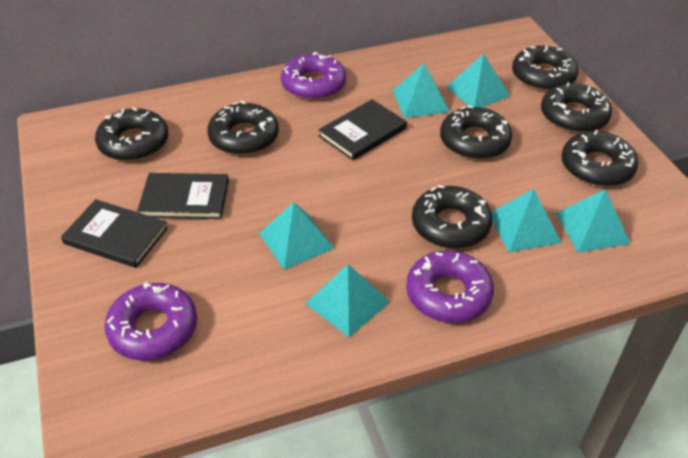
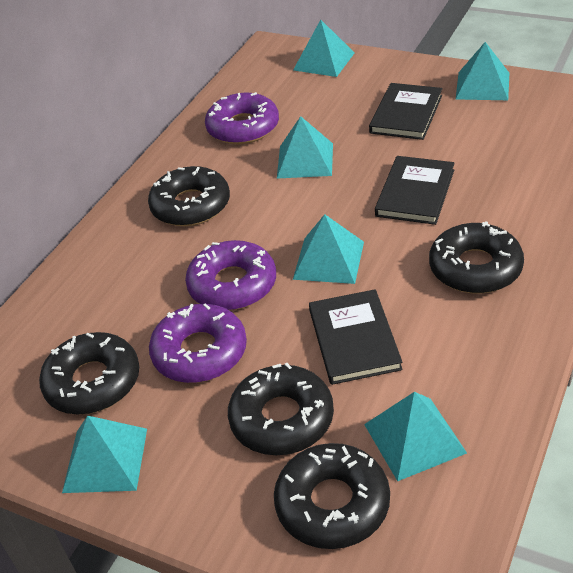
black donut: 7 -> 5

